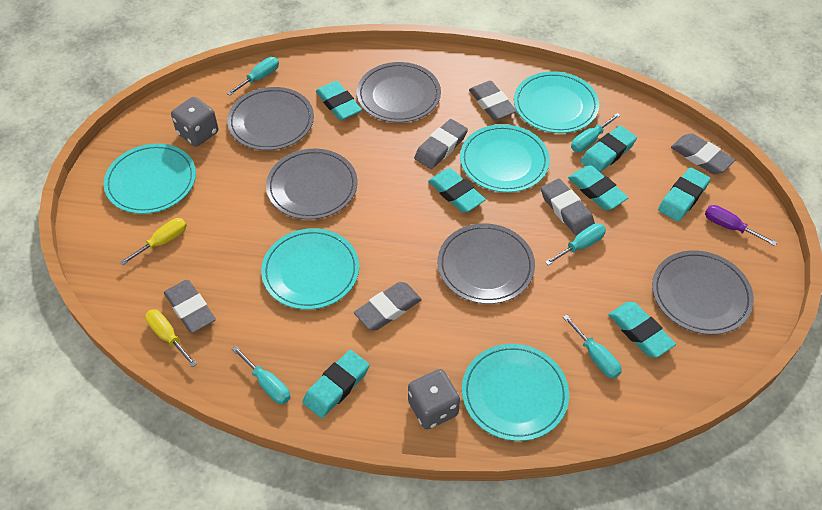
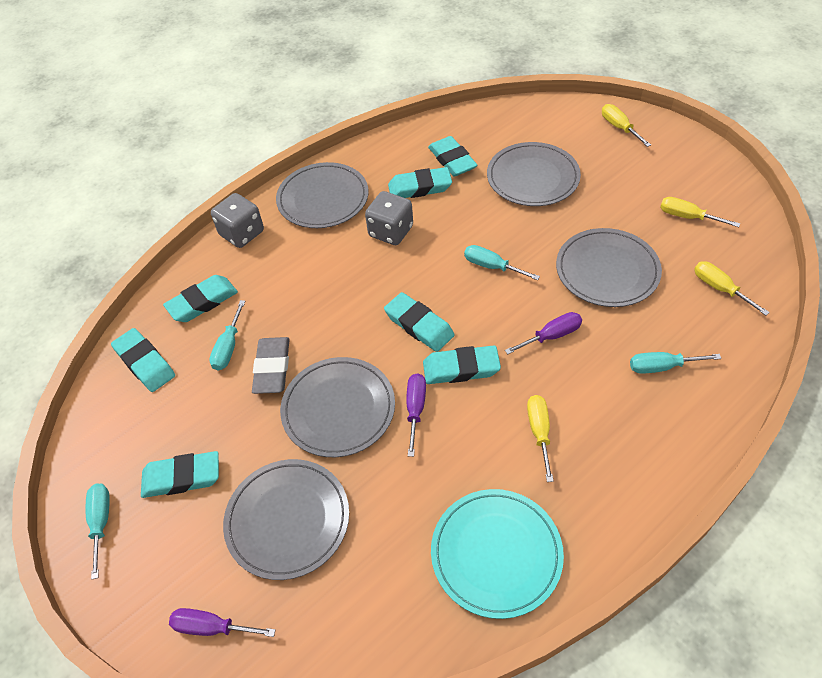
grey eraser: 6 -> 1
purple screwdriver: 1 -> 3
turquoise plate: 5 -> 1
turquoise screwdriver: 5 -> 4
yellow screwdriver: 2 -> 4

